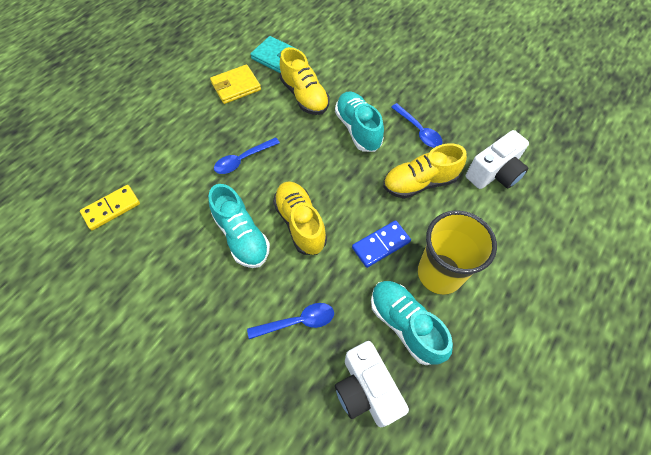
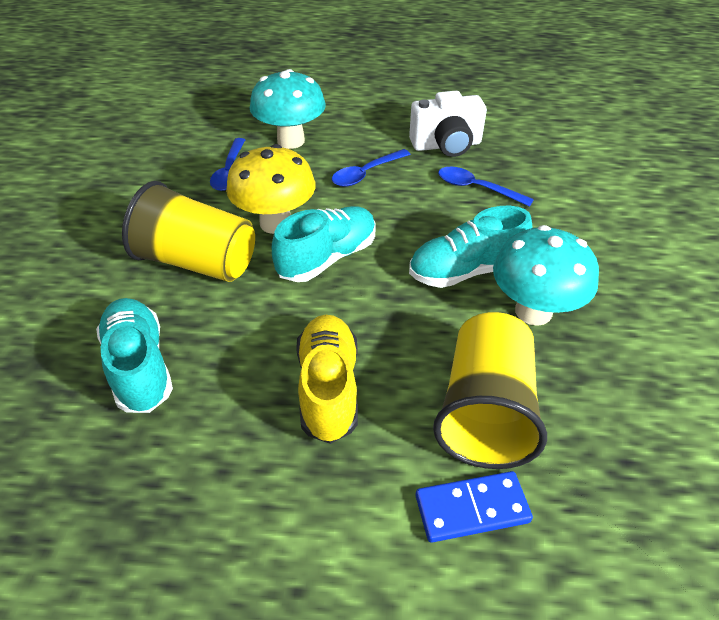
turquoise mushroom: 0 -> 2
turquoise wallet: 1 -> 0
white camera: 2 -> 1
yellow cup: 1 -> 2
yellow domino: 1 -> 0
yellow mushroom: 0 -> 1
yellow shoe: 3 -> 1
yellow wallet: 1 -> 0

